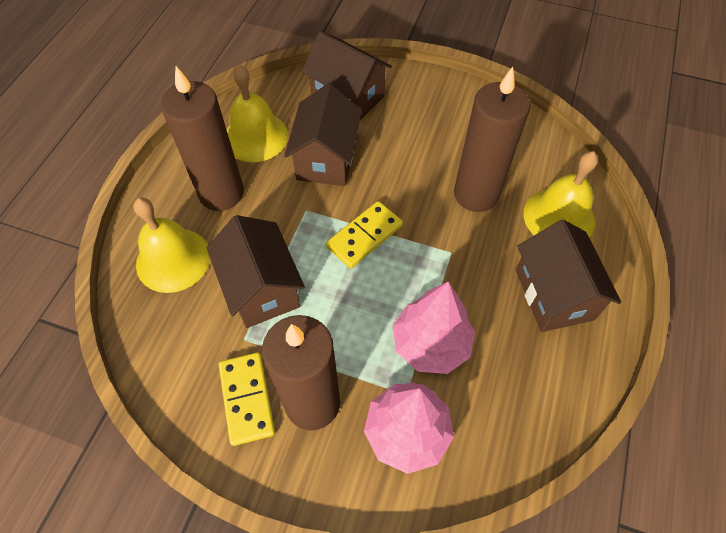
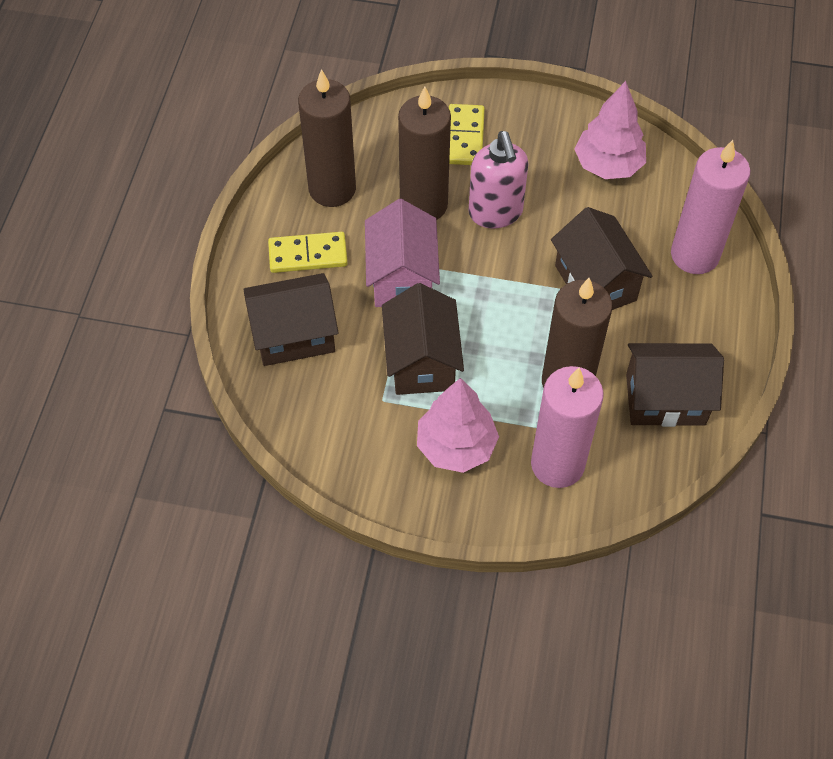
pink candle: 0 -> 2
pink house: 0 -> 1
pink soap dispenser: 0 -> 1
yellow bell: 3 -> 0

